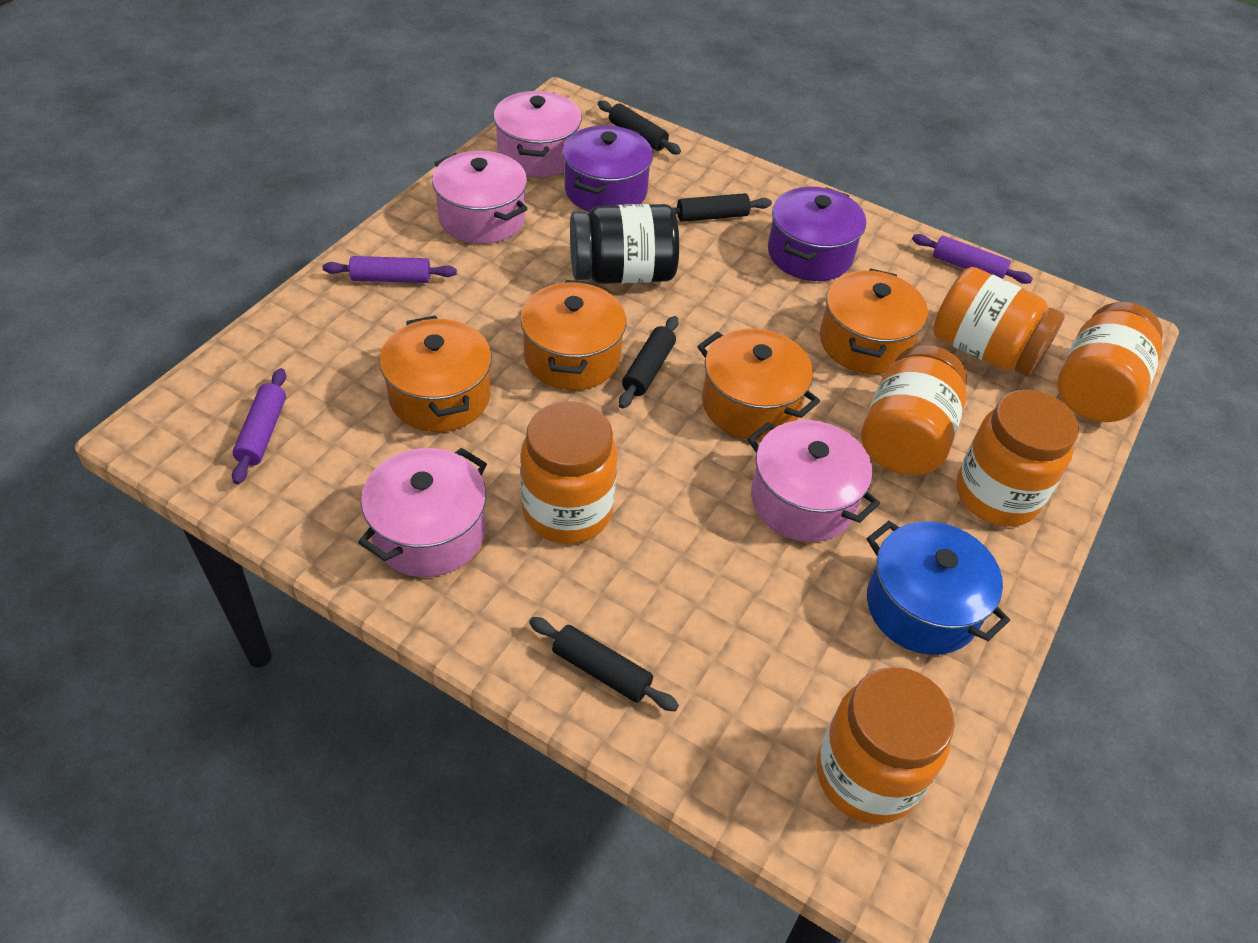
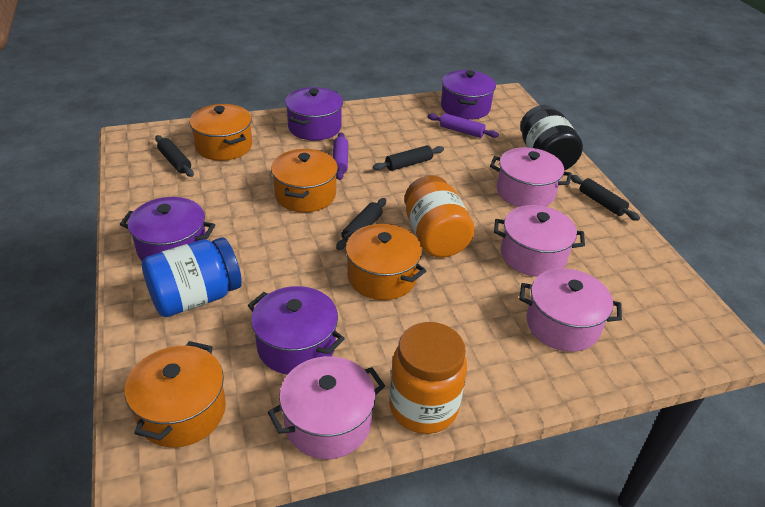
blue jar: 0 -> 1
blue pot: 1 -> 0
orange jar: 6 -> 2
purple pot: 2 -> 4
purple rolling pin: 3 -> 2

